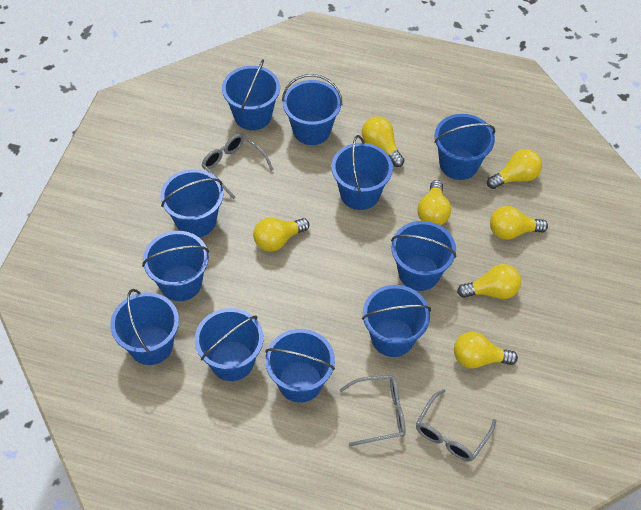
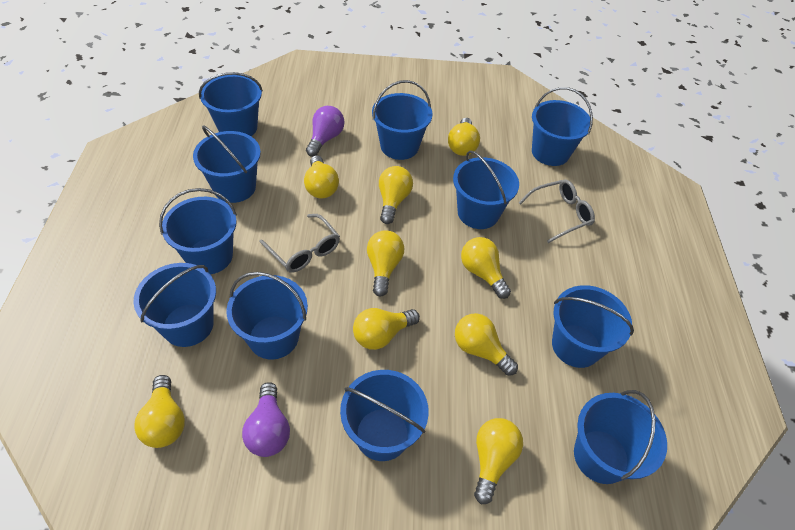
grey glasses: 3 -> 2
purple light bulb: 0 -> 2
yellow light bulb: 7 -> 9

